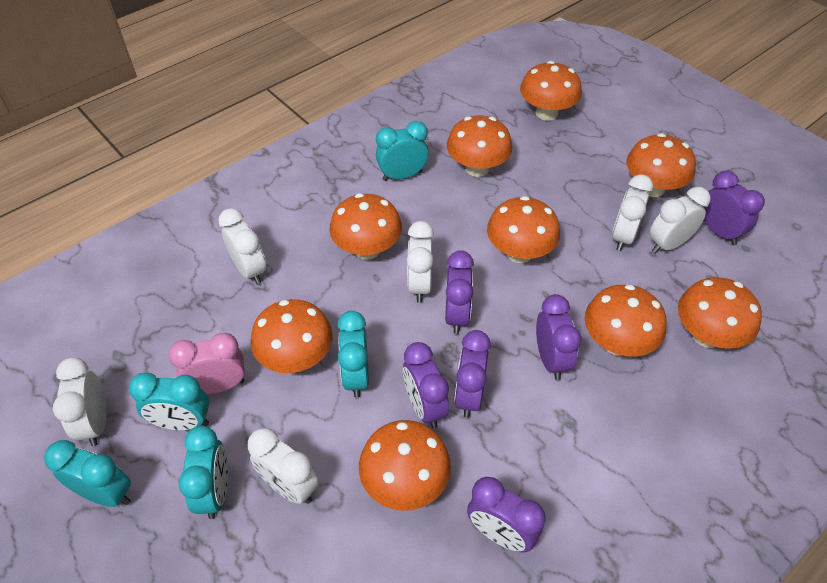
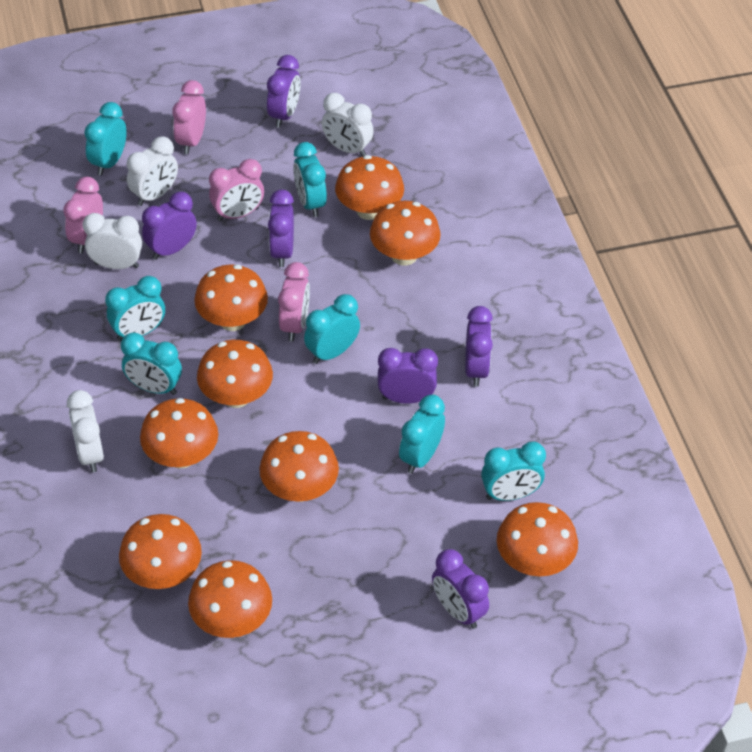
pink clock: 1 -> 4
turquoise clock: 5 -> 7
white clock: 6 -> 4

